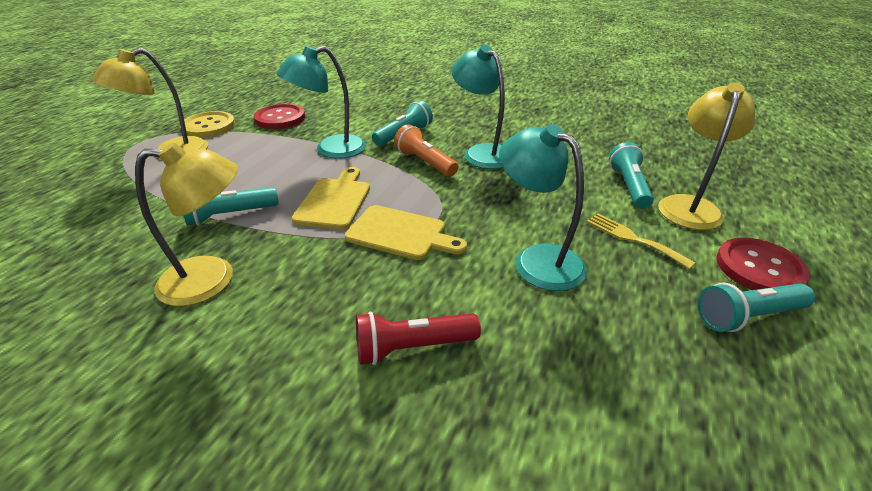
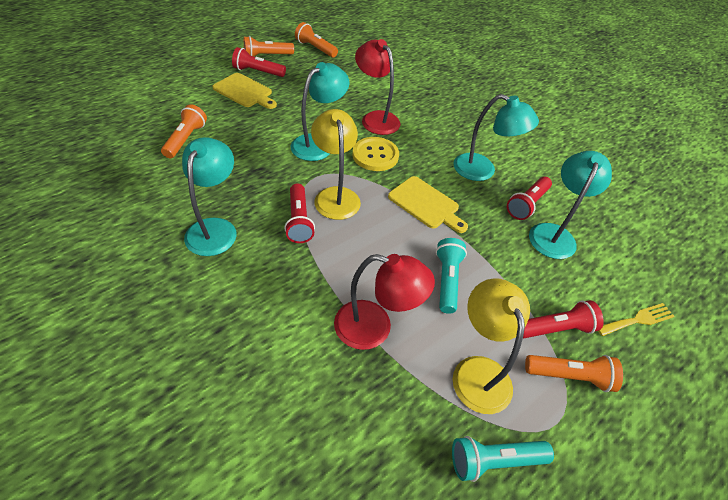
orange flashlight: 1 -> 4
red button: 2 -> 0
red flashlight: 1 -> 4
red lamp: 0 -> 2
turquoise flashlight: 4 -> 2
turquoise lamp: 3 -> 4
yellow lamp: 3 -> 2

